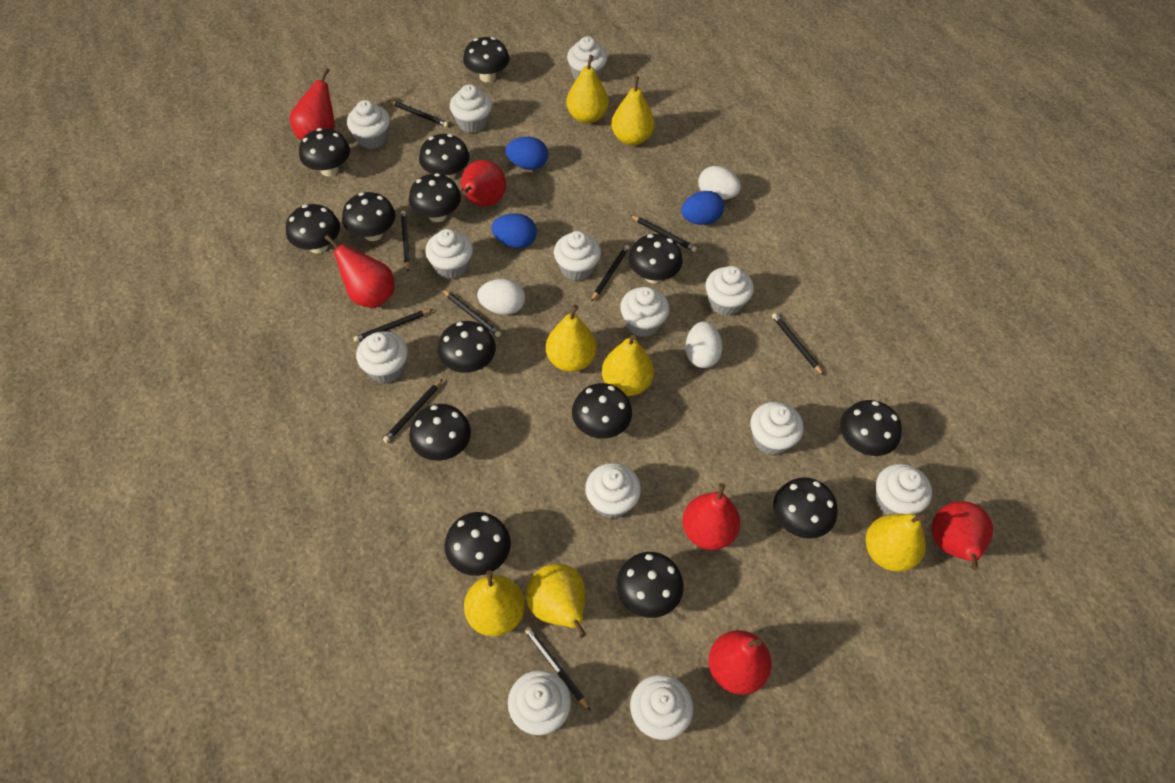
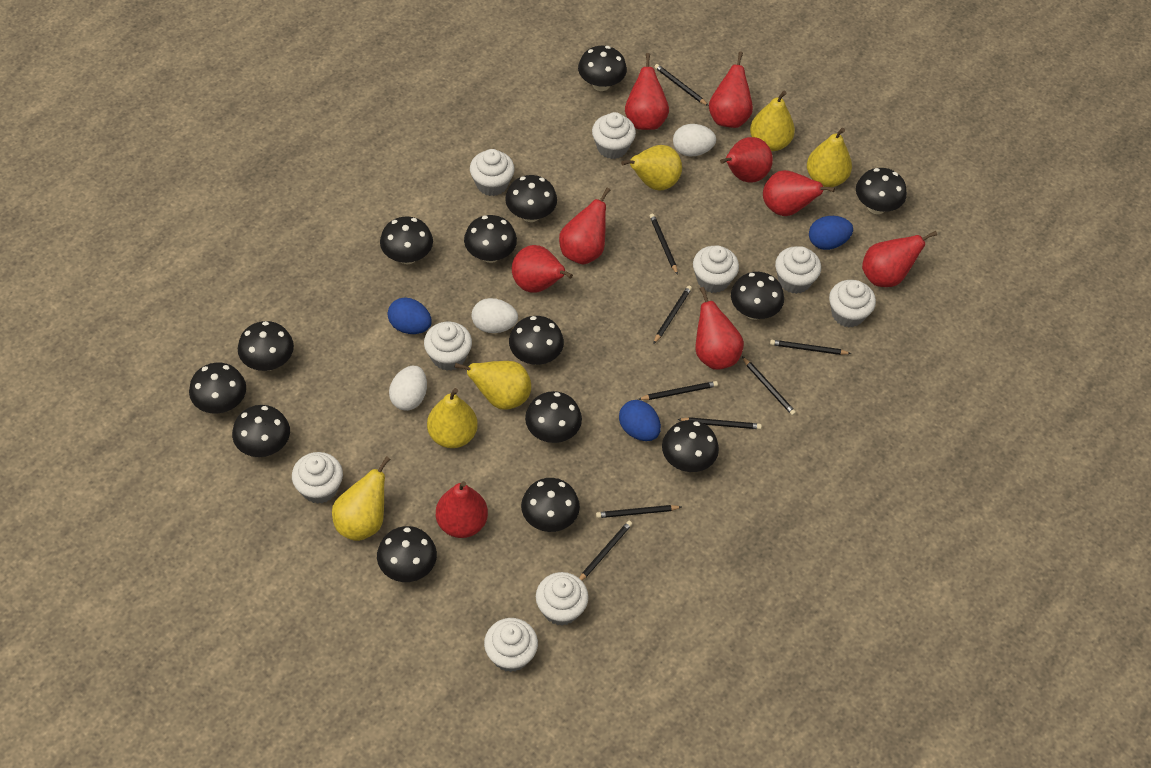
red pear: 6 -> 9
white cupcake: 13 -> 9
yellow pear: 7 -> 6

